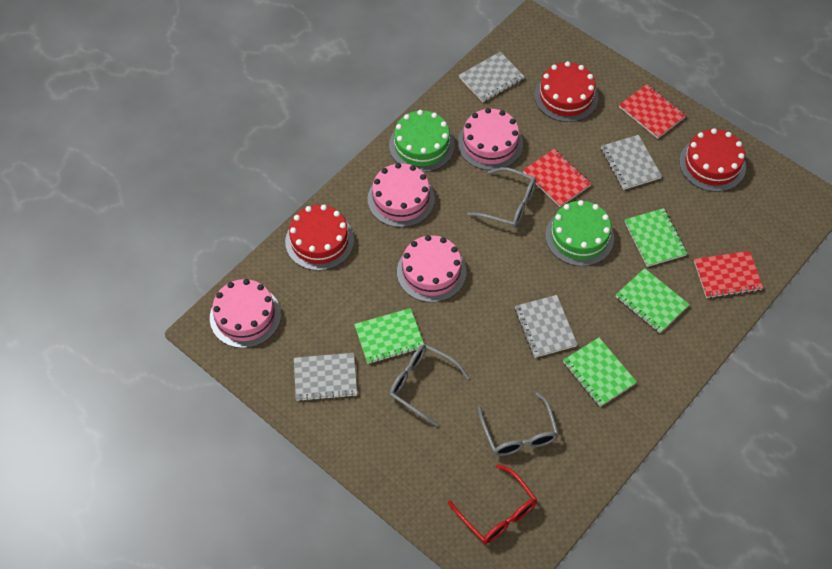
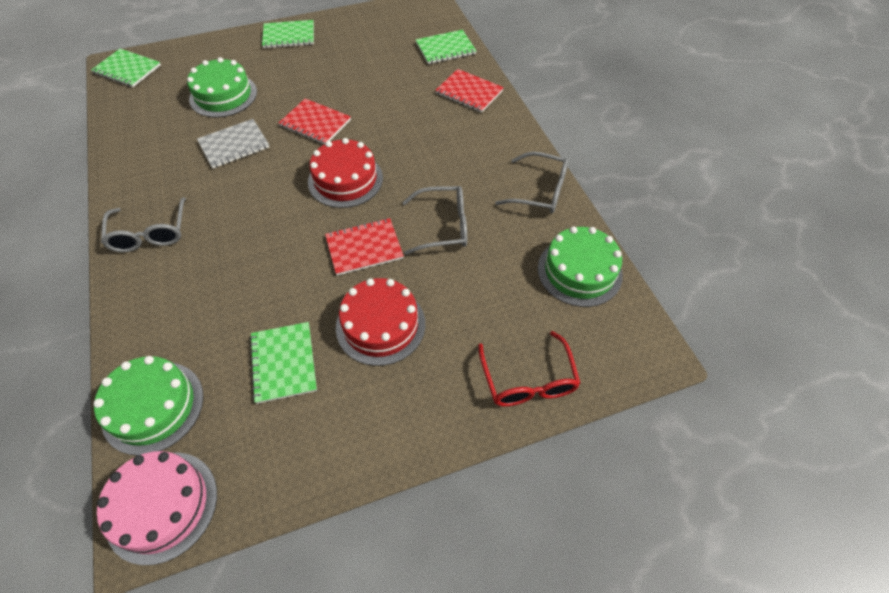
green cake: 2 -> 3
grey notebook: 4 -> 1
pink cake: 4 -> 1
red cake: 3 -> 2

